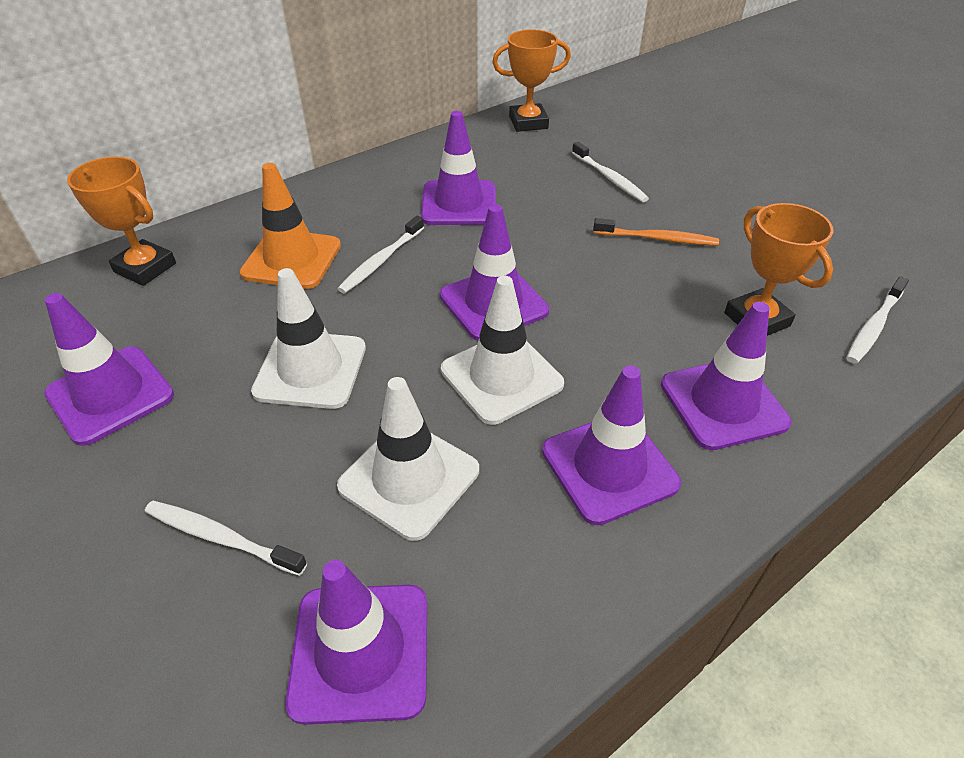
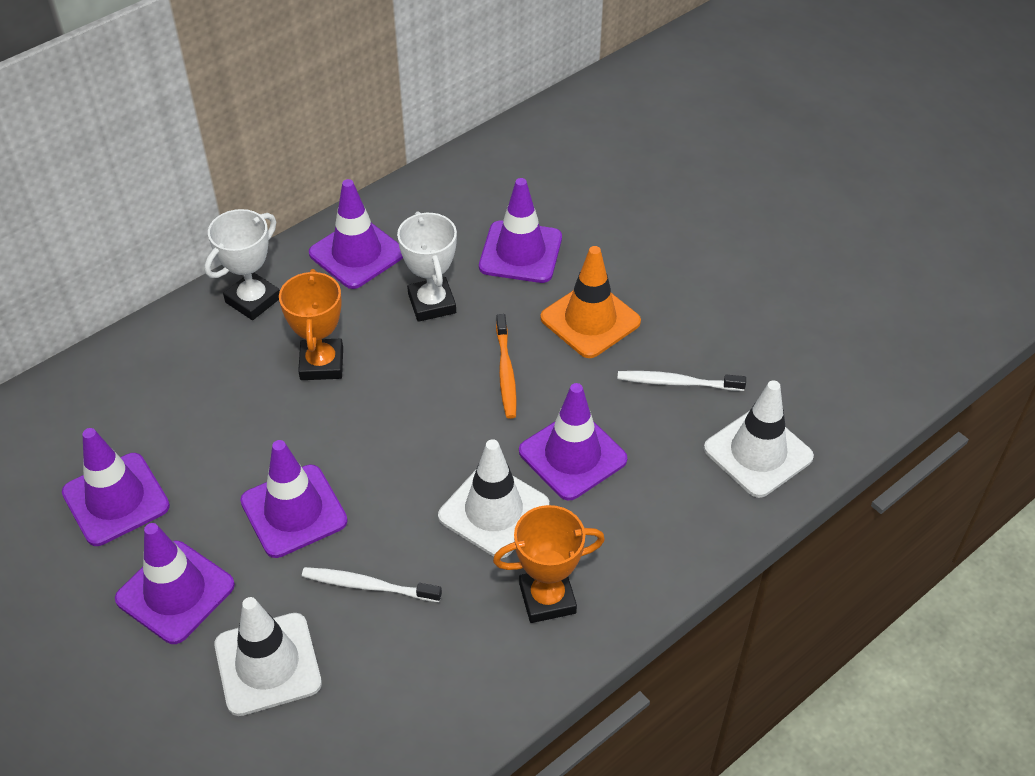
orange trophy: 3 -> 2
white toothbrush: 4 -> 2
white trophy: 0 -> 2

